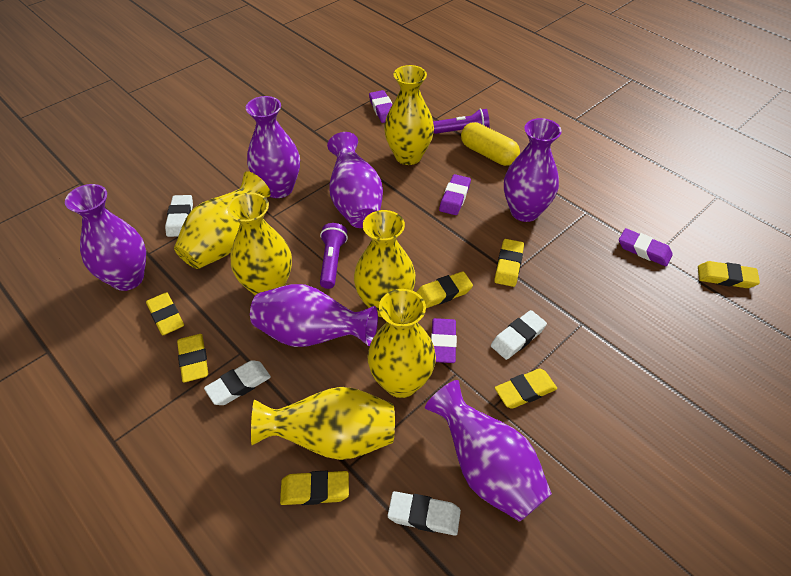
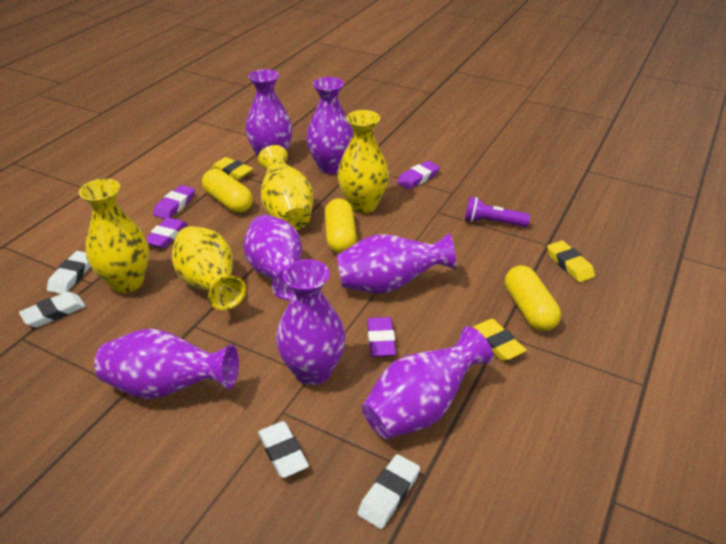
purple flashlight: 2 -> 1
purple vase: 6 -> 7
yellow capsule: 1 -> 3
yellow eraser: 7 -> 3
yellow vase: 6 -> 4

